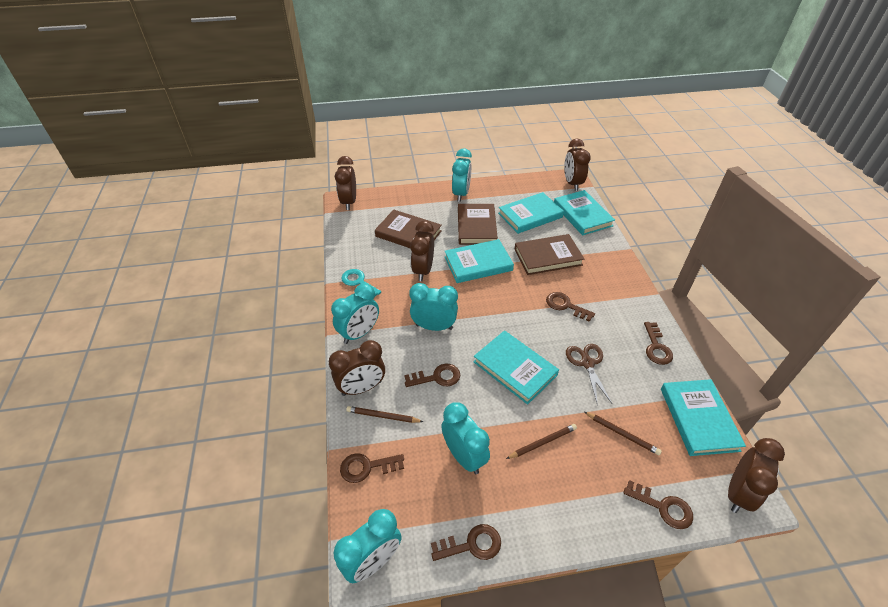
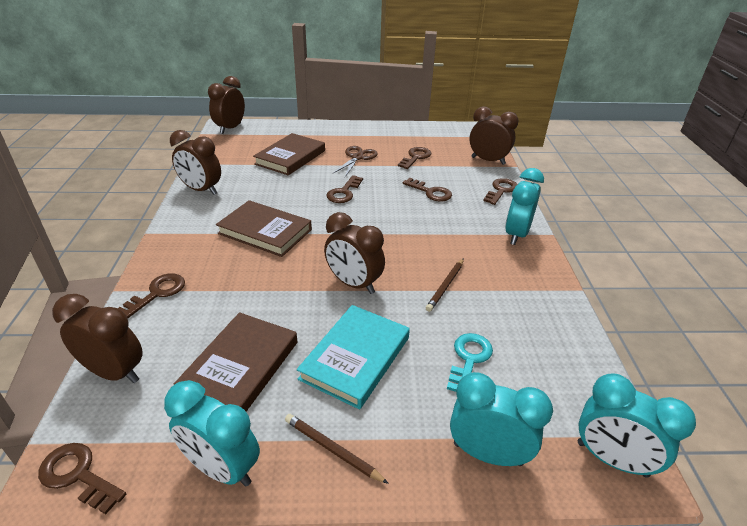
brown pencil: 3 -> 2
turquoise book: 5 -> 1
turquoise clock: 5 -> 4

